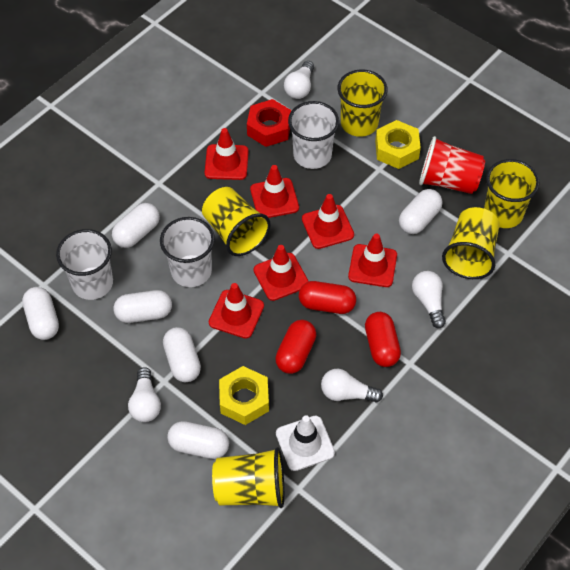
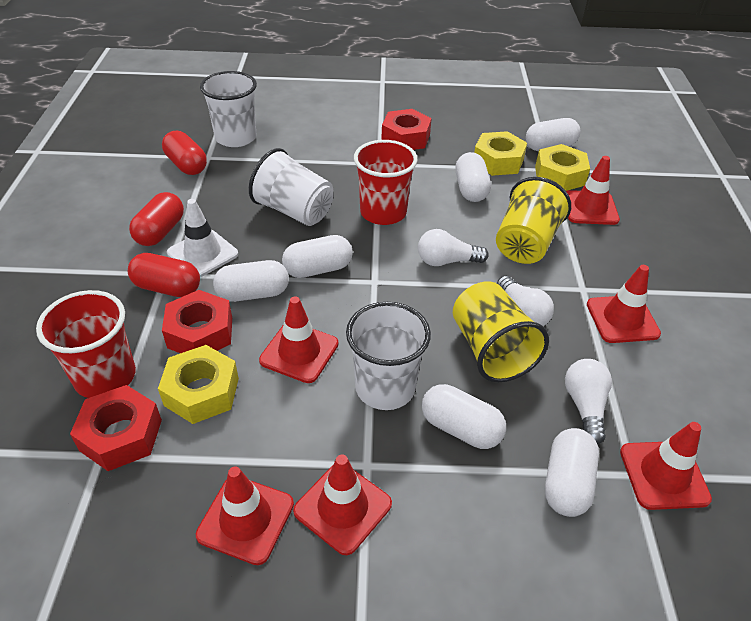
red cup: 1 -> 2
red nut: 1 -> 3
white light bulb: 4 -> 3
yellow cup: 5 -> 2
yellow nut: 2 -> 3

